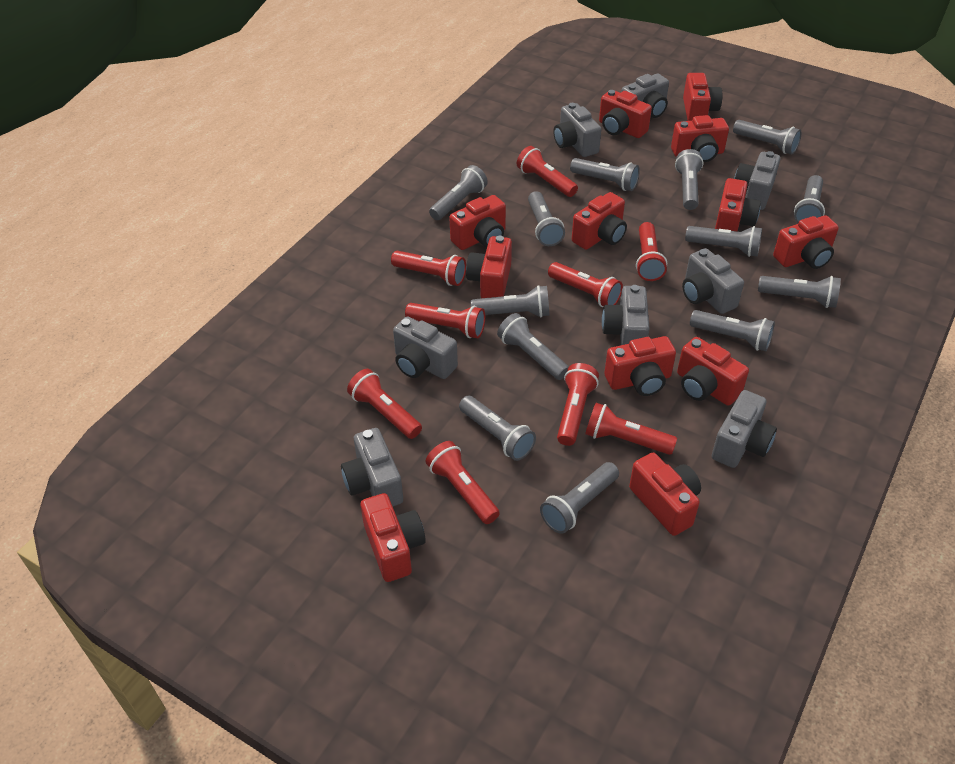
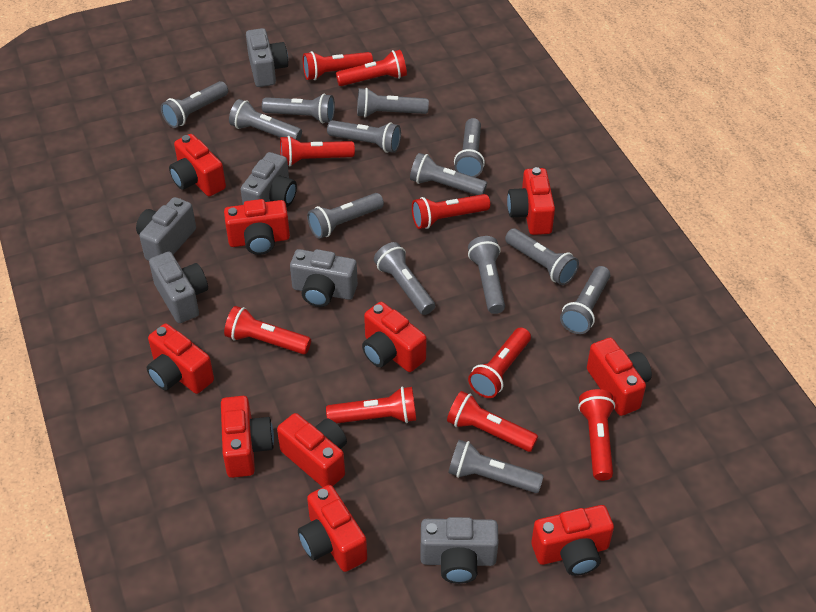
grey camera: 8 -> 6
red camera: 12 -> 10

